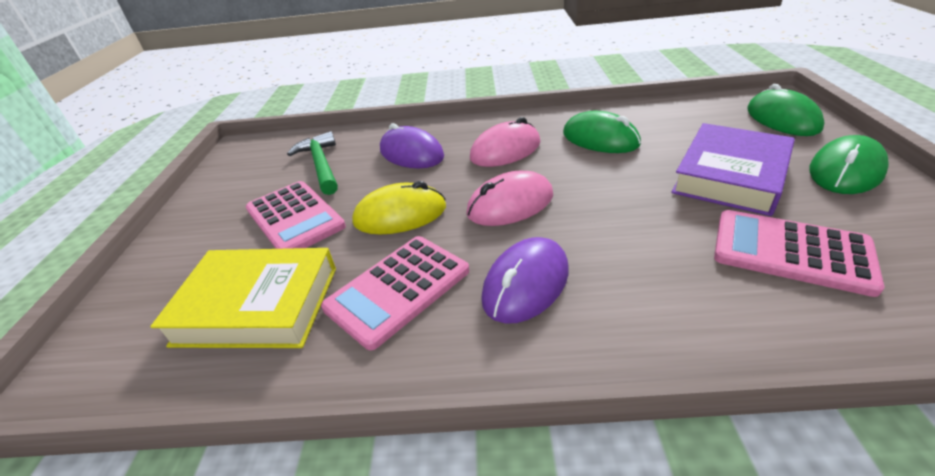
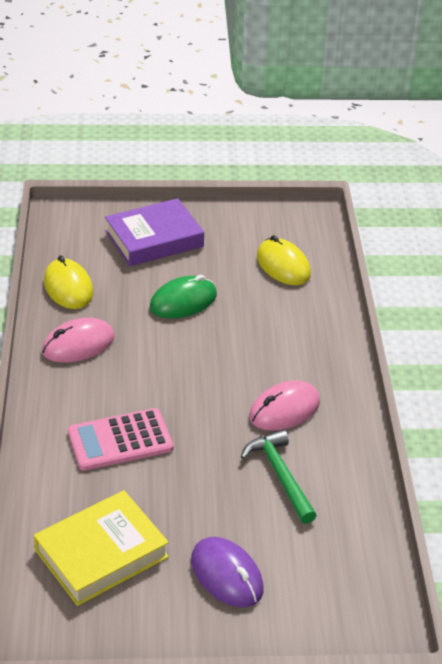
green mouse: 3 -> 1
pink calculator: 3 -> 1
purple mouse: 2 -> 1
yellow mouse: 1 -> 2

